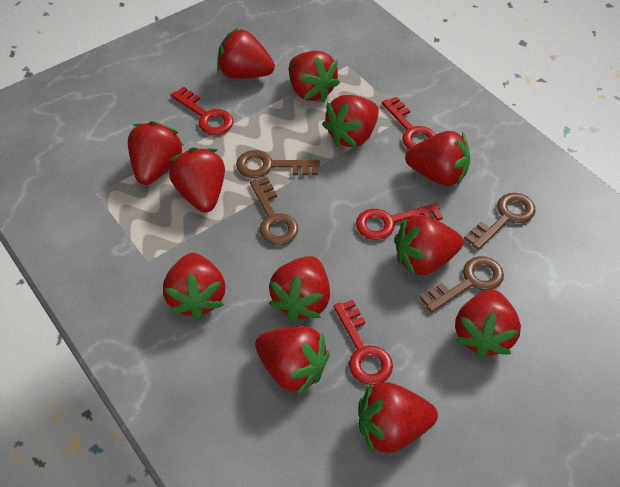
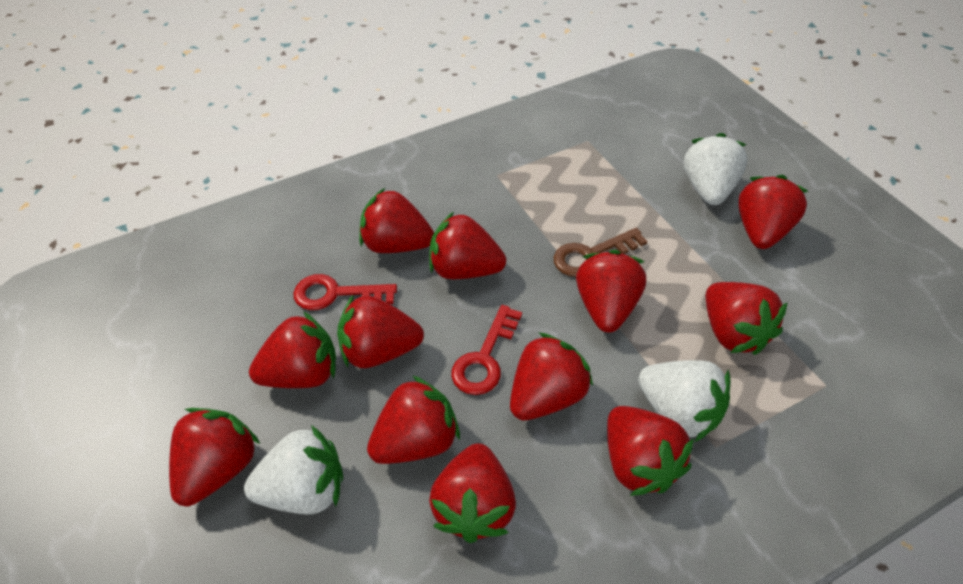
brown key: 4 -> 1
red key: 4 -> 2
white strawberry: 0 -> 3

